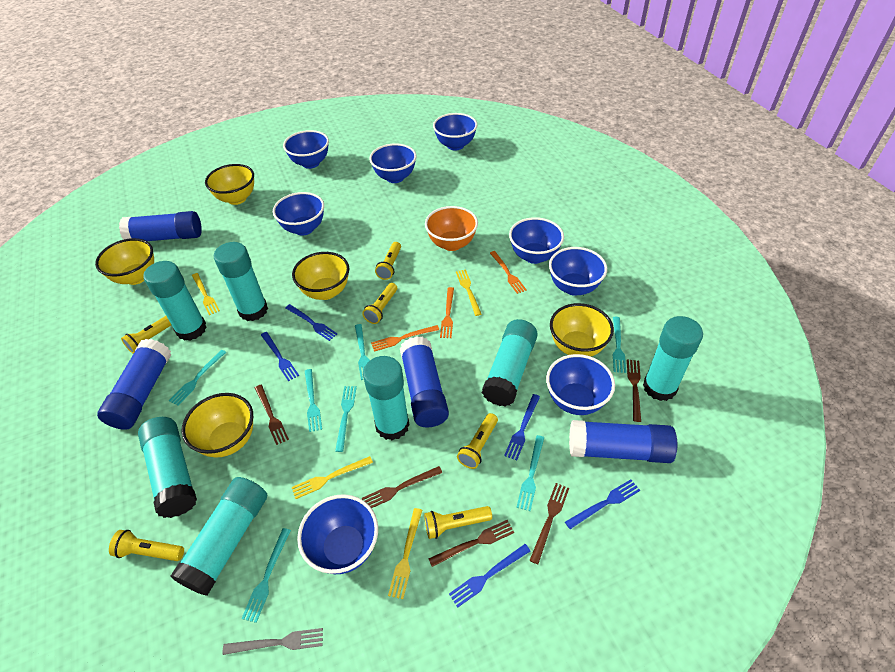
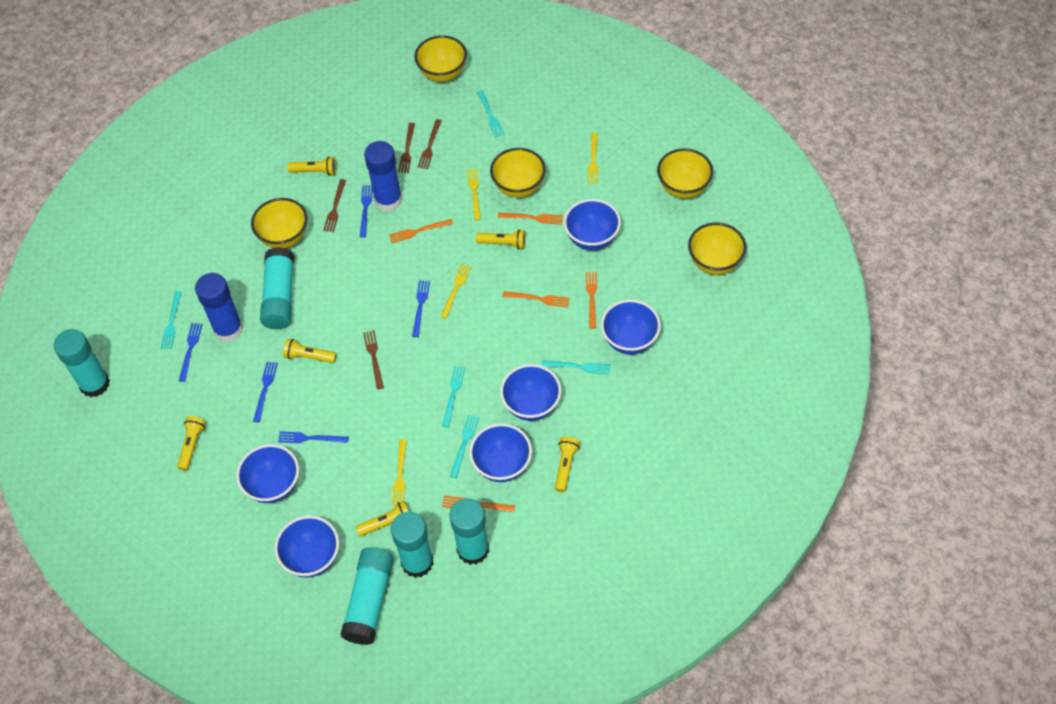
blue bowl: 8 -> 6
blue glue stick: 4 -> 2
brown fork: 5 -> 4
grey fork: 1 -> 0
orange bowl: 1 -> 0
orange fork: 3 -> 5
turquoise fork: 7 -> 5
turquoise glue stick: 7 -> 5

